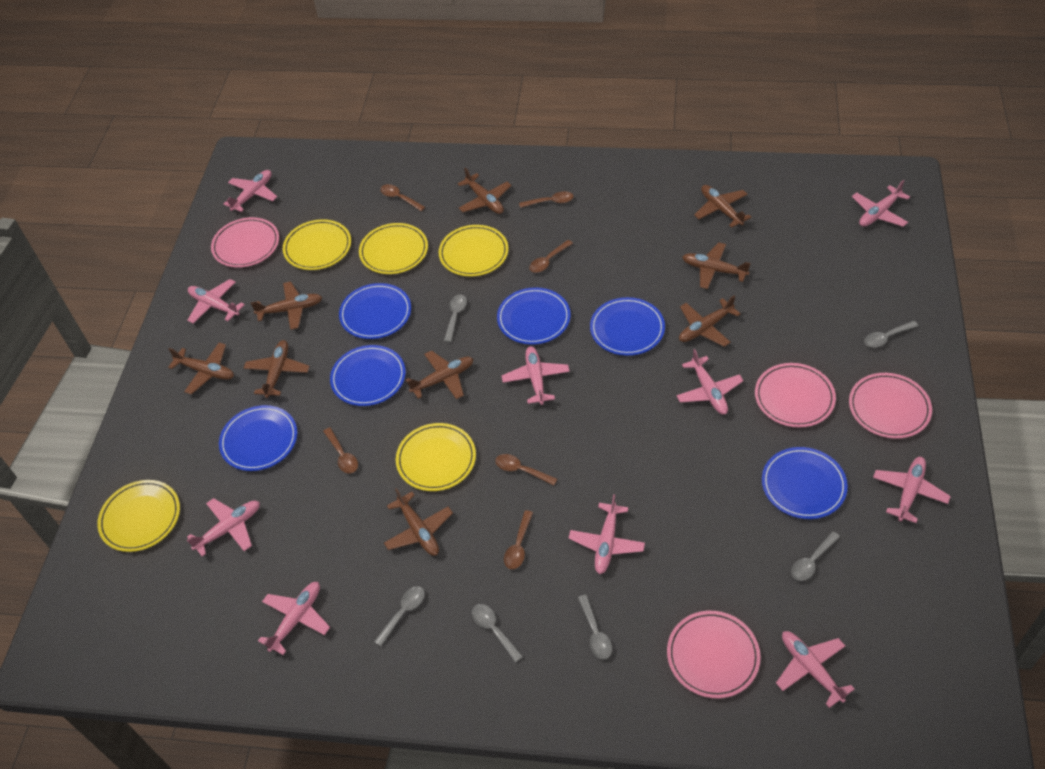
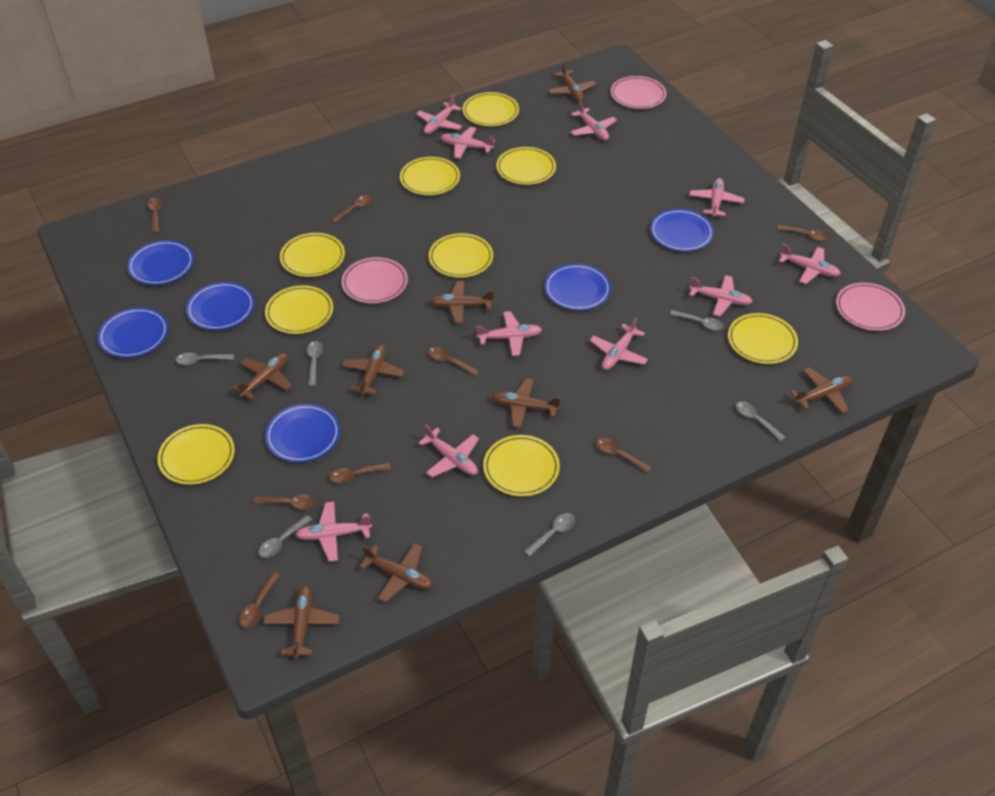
brown plane: 9 -> 8
brown spoon: 6 -> 8
pink plate: 4 -> 3
yellow plate: 5 -> 9

